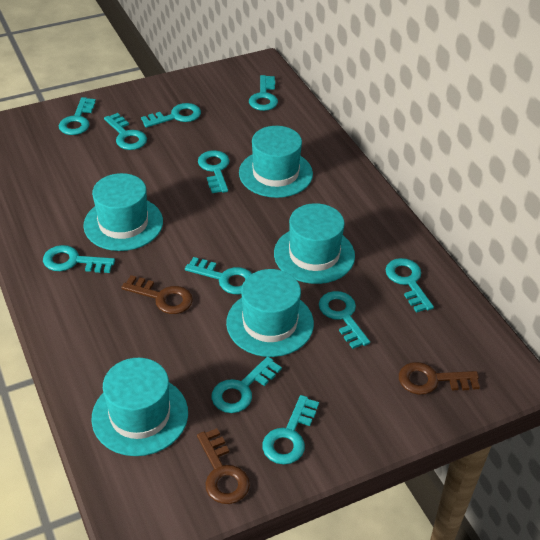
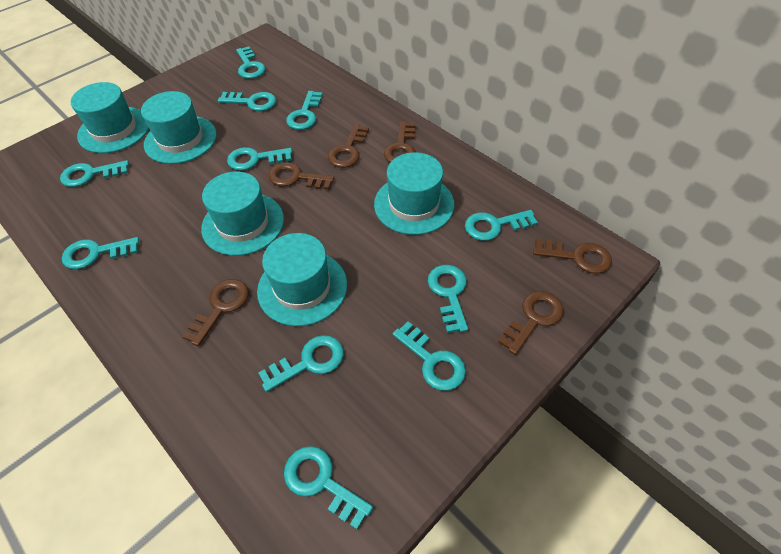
brown key: 3 -> 6

